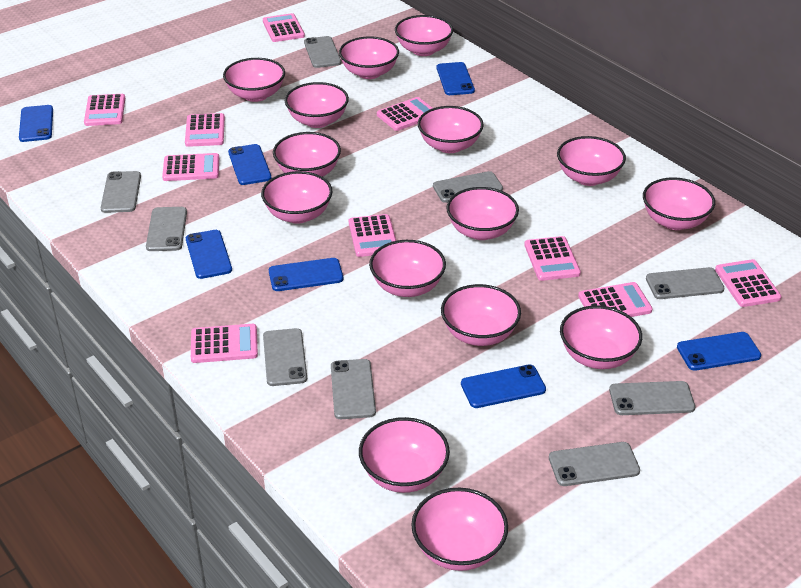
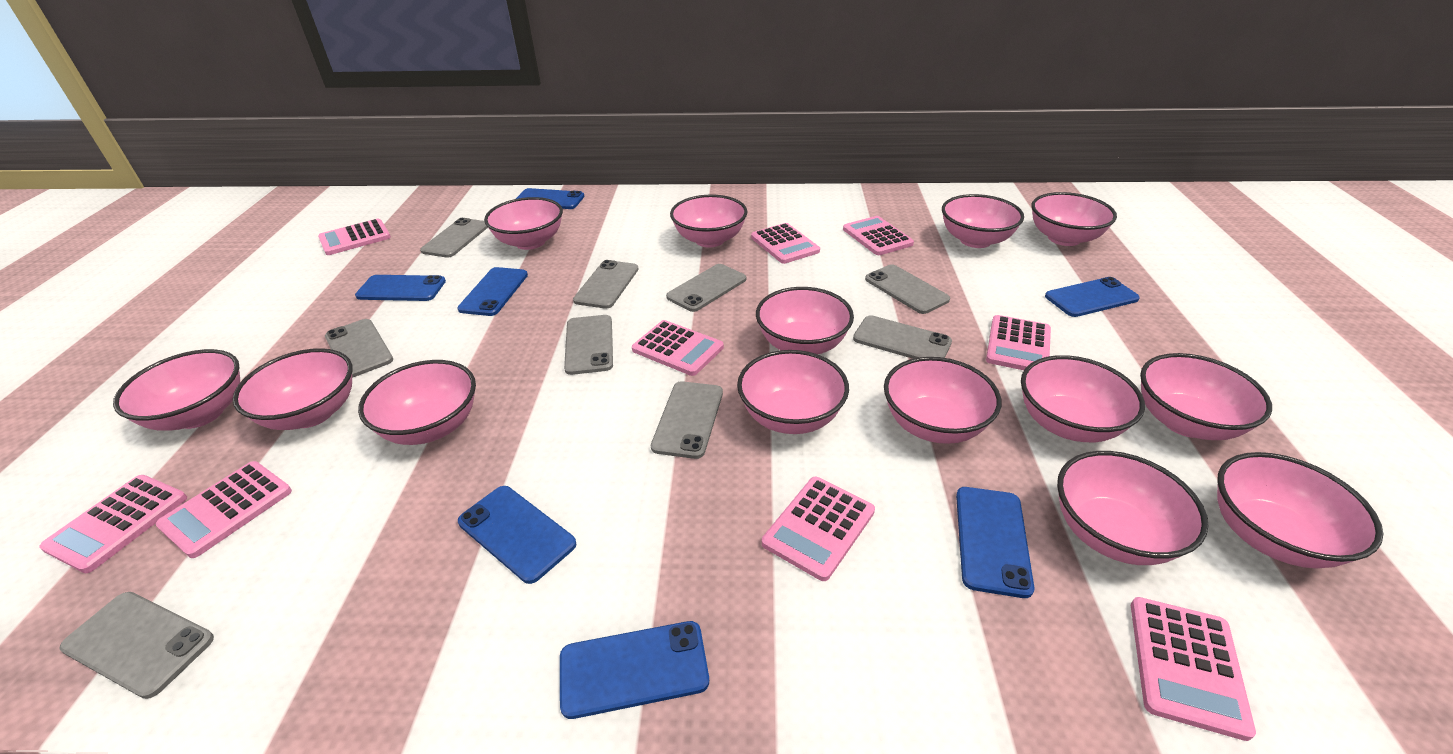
pink bowl: 15 -> 14
pink calculator: 10 -> 9

